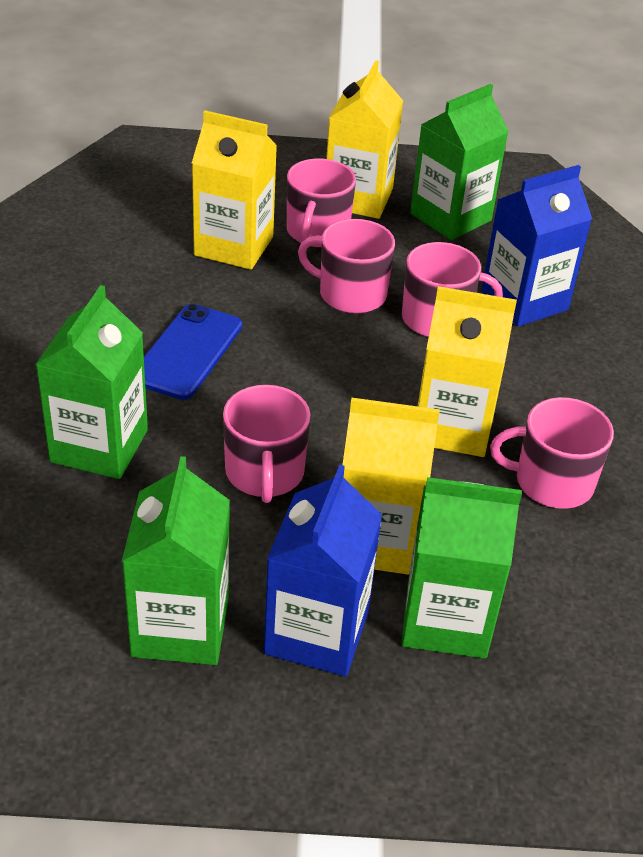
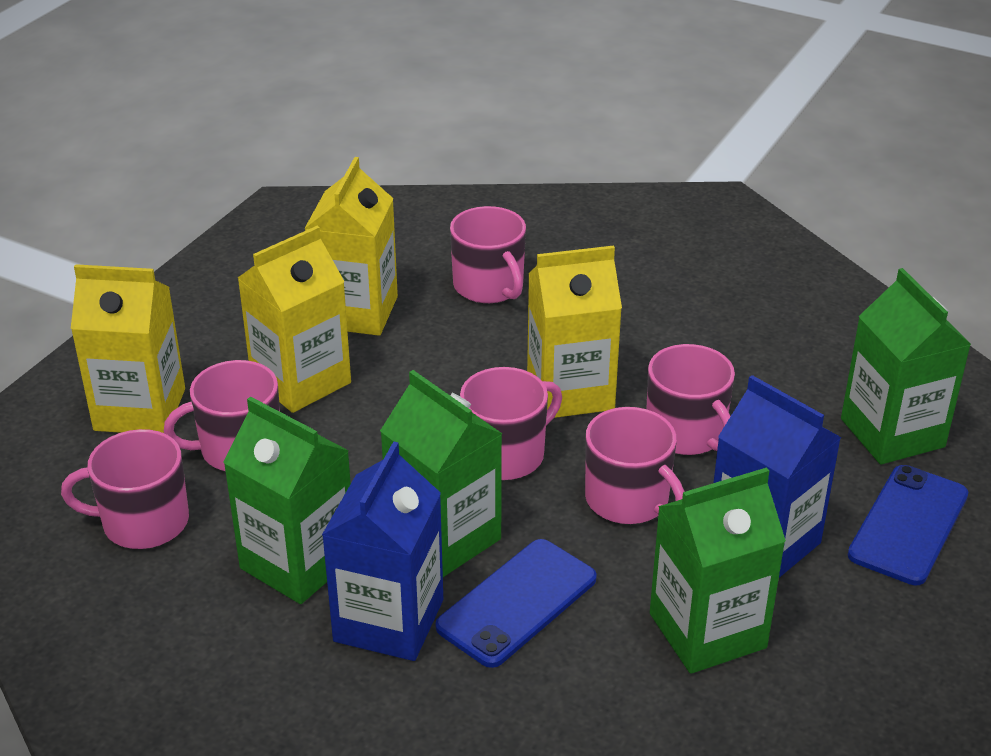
blue phone: 1 -> 2
pink mug: 5 -> 6

